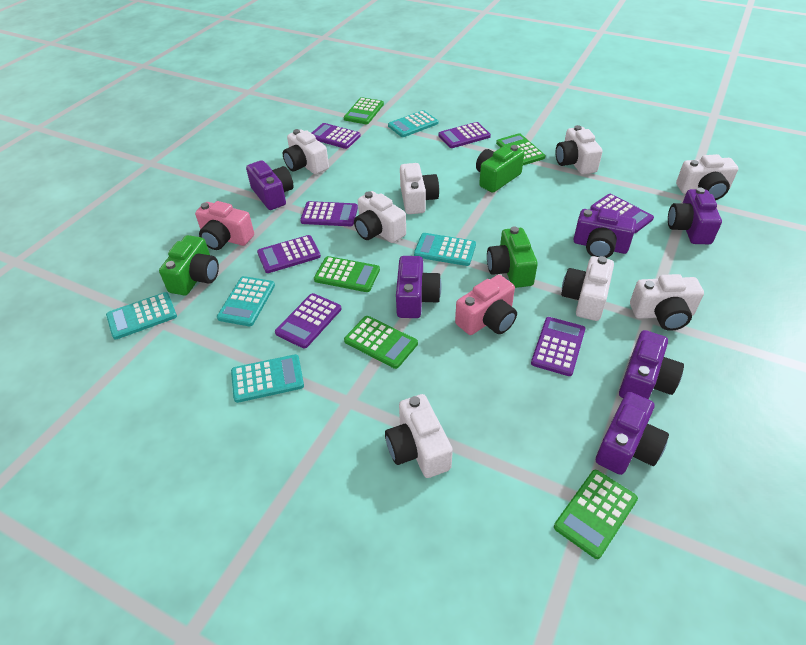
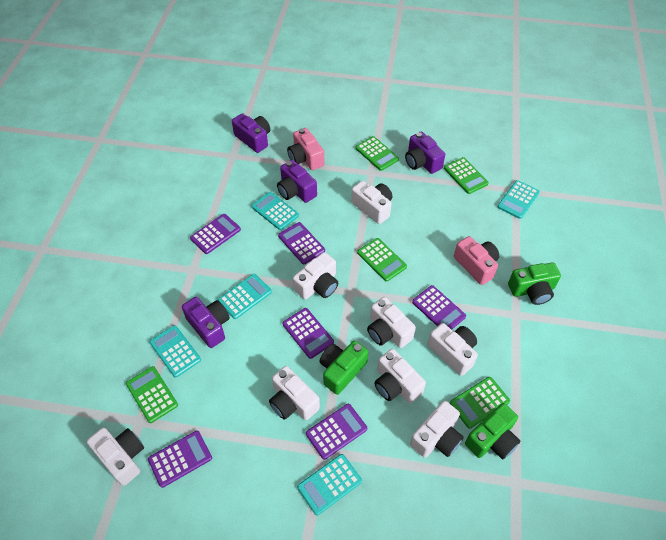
purple calculator: 7 -> 6
purple camera: 6 -> 4

